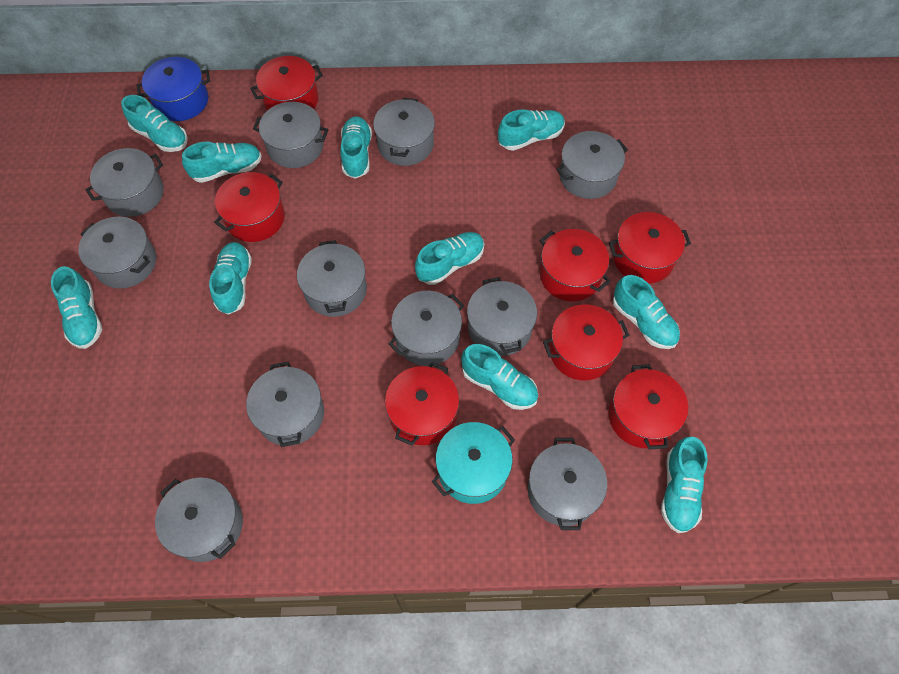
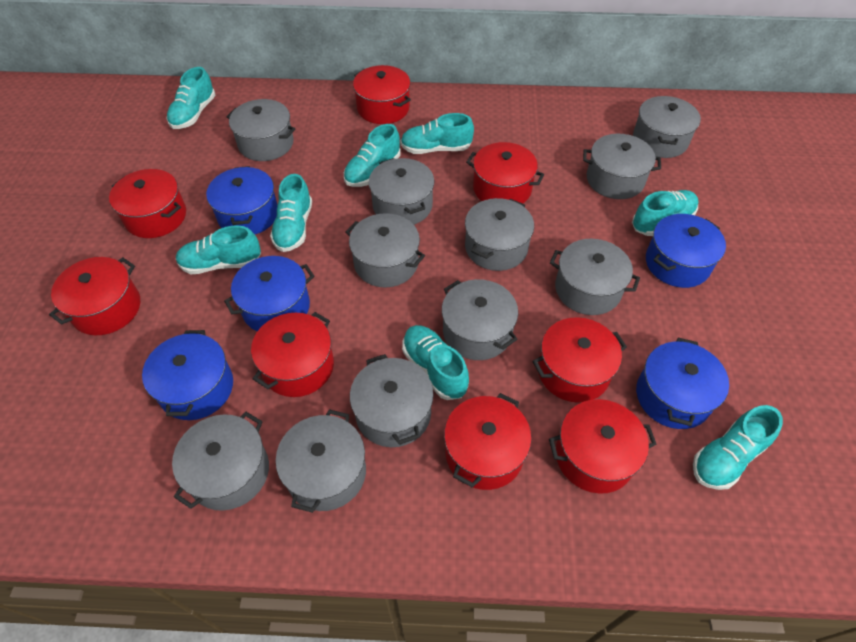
blue pot: 1 -> 5
red pot: 7 -> 8
turquoise pot: 1 -> 0
turquoise shoe: 10 -> 8

